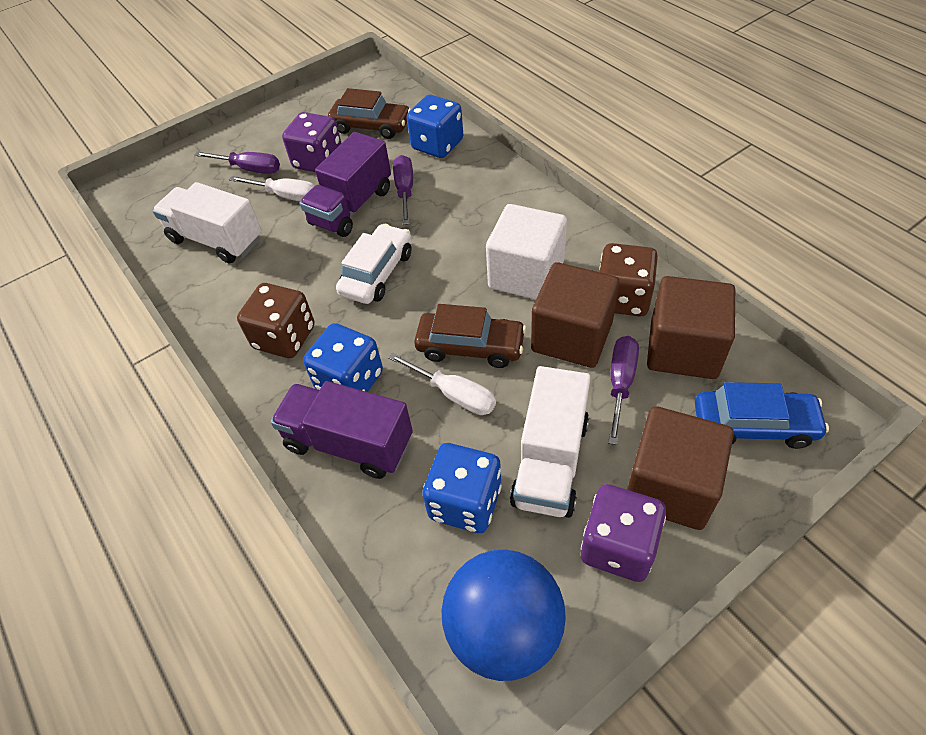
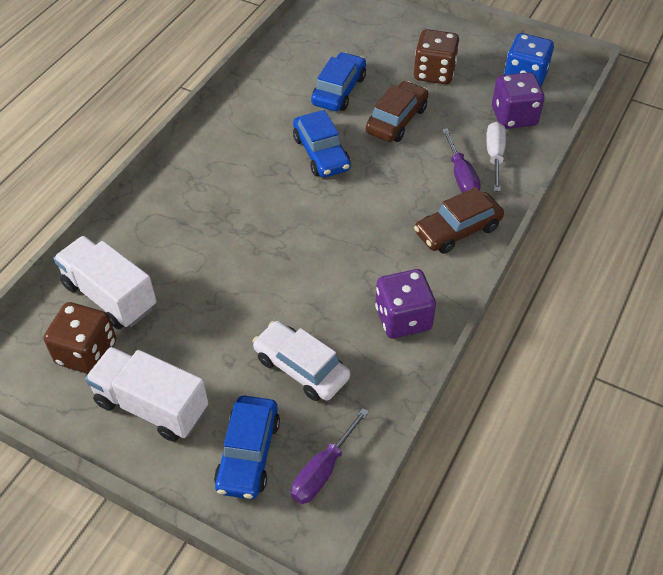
blue ball: 1 -> 0
blue car: 1 -> 3
blue dice: 3 -> 1
brown cube: 3 -> 0
purple screwdriver: 3 -> 2
purple truck: 2 -> 0
white cube: 1 -> 0
white screwdriver: 2 -> 1

